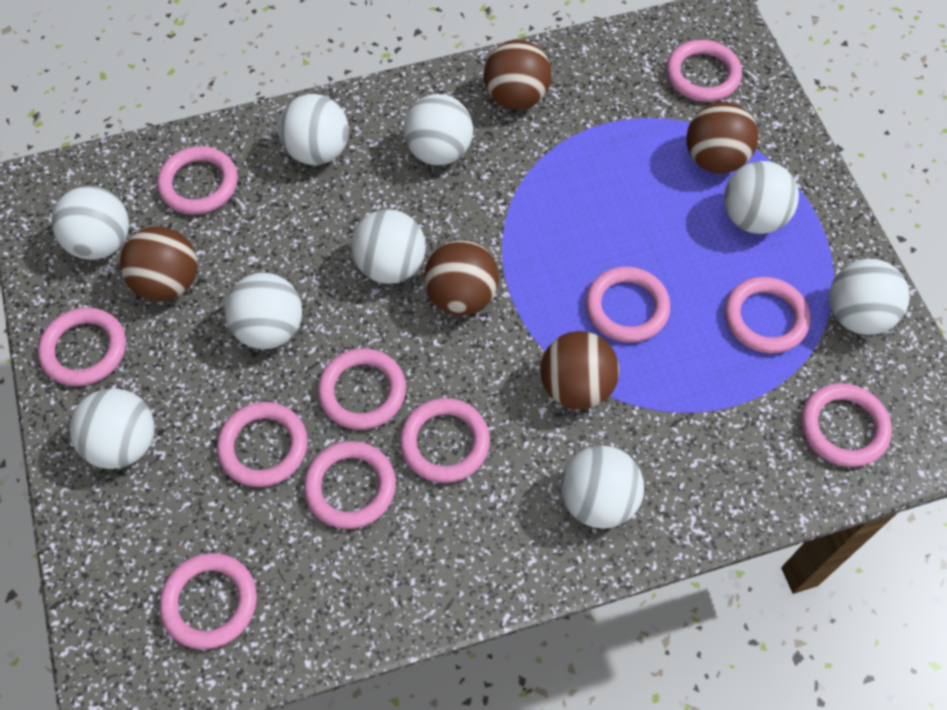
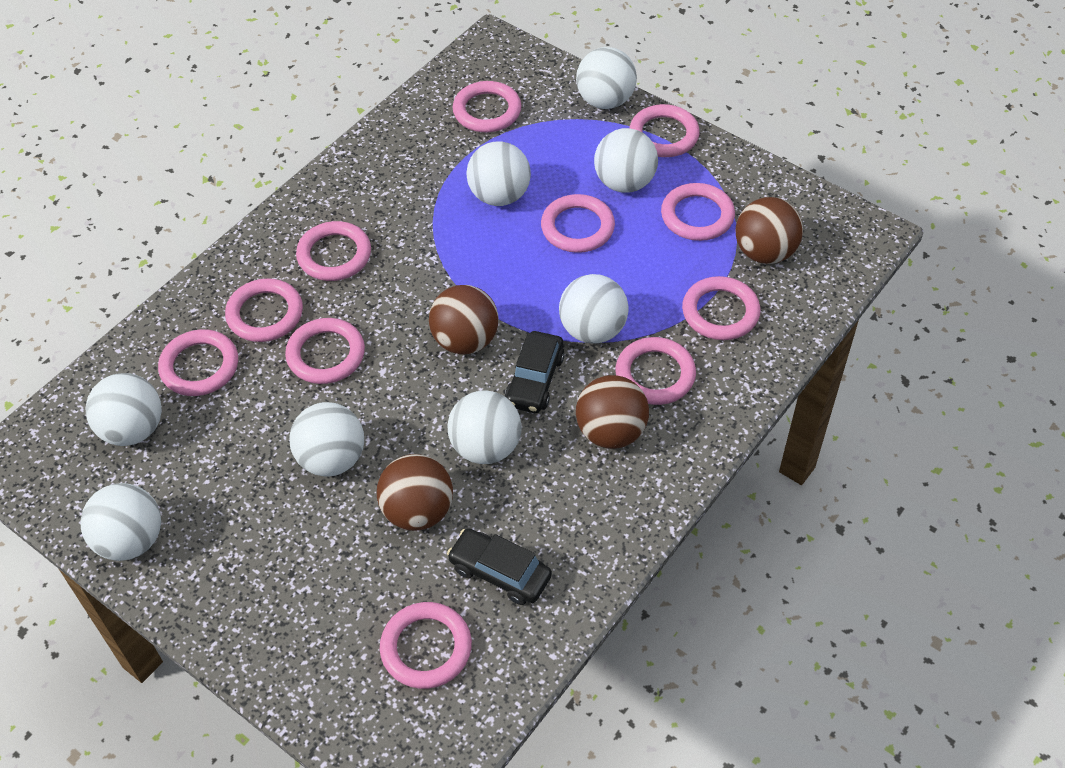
black car: 0 -> 2
brown ball: 5 -> 4
white ball: 9 -> 8

